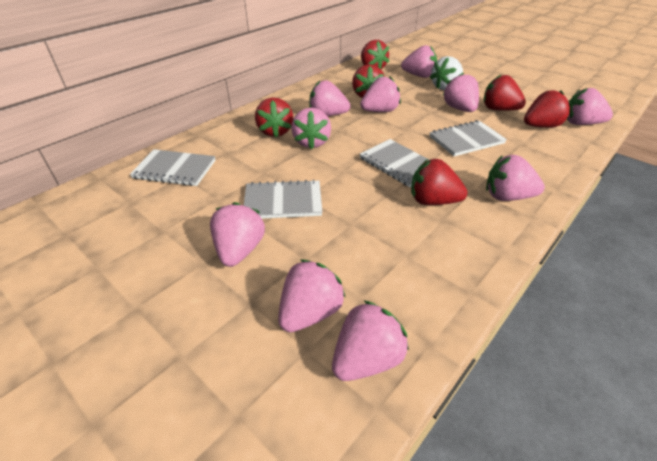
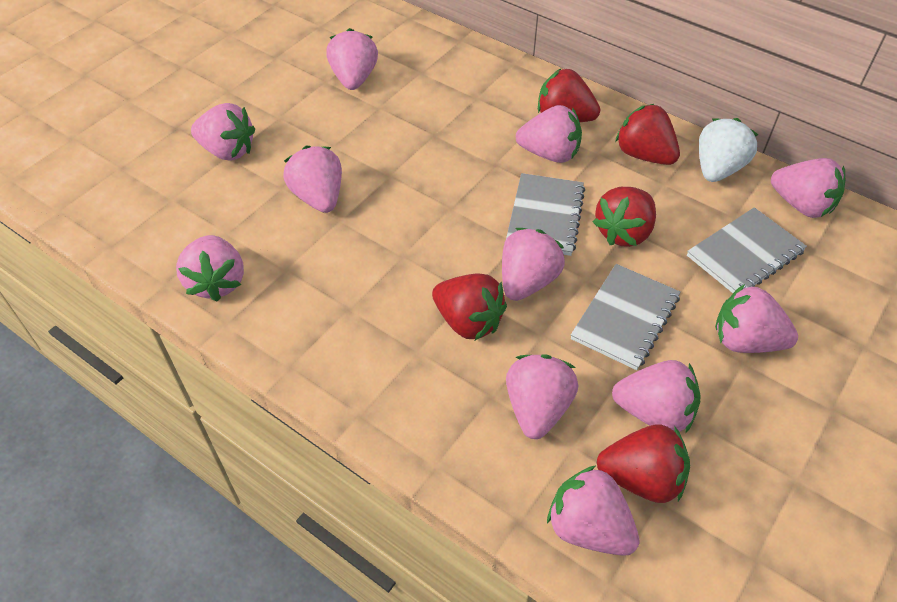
grey notebook: 4 -> 3
pink strawberry: 10 -> 11
red strawberry: 6 -> 5

